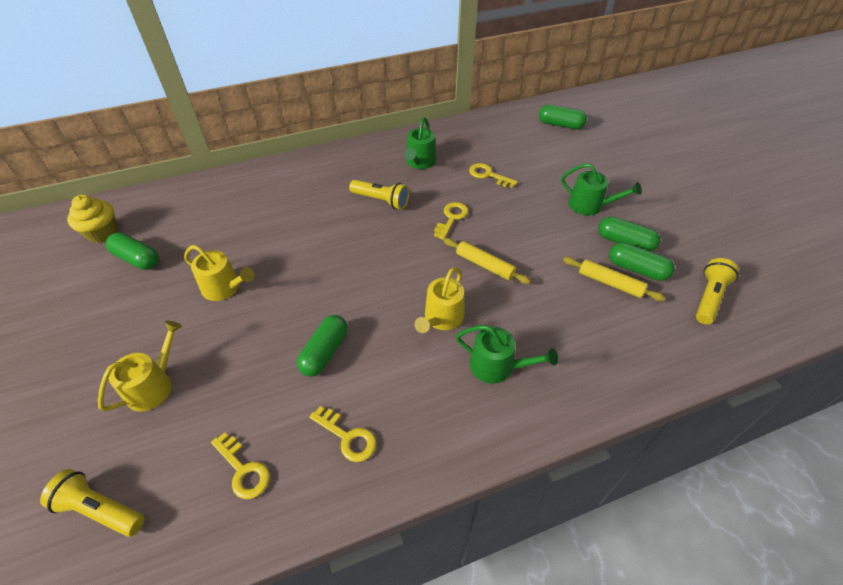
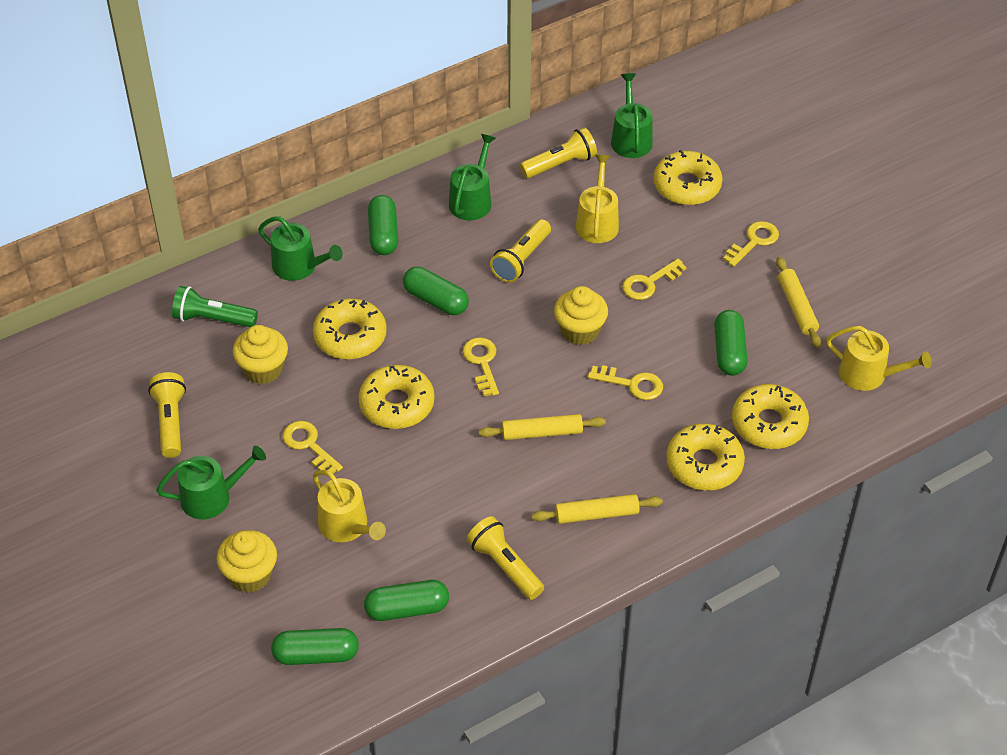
green flashlight: 0 -> 1
green watering can: 3 -> 4
yellow cupcake: 1 -> 3
yellow donut: 0 -> 5
yellow flashlight: 3 -> 4
yellow key: 4 -> 5
yellow rolling pin: 2 -> 3

